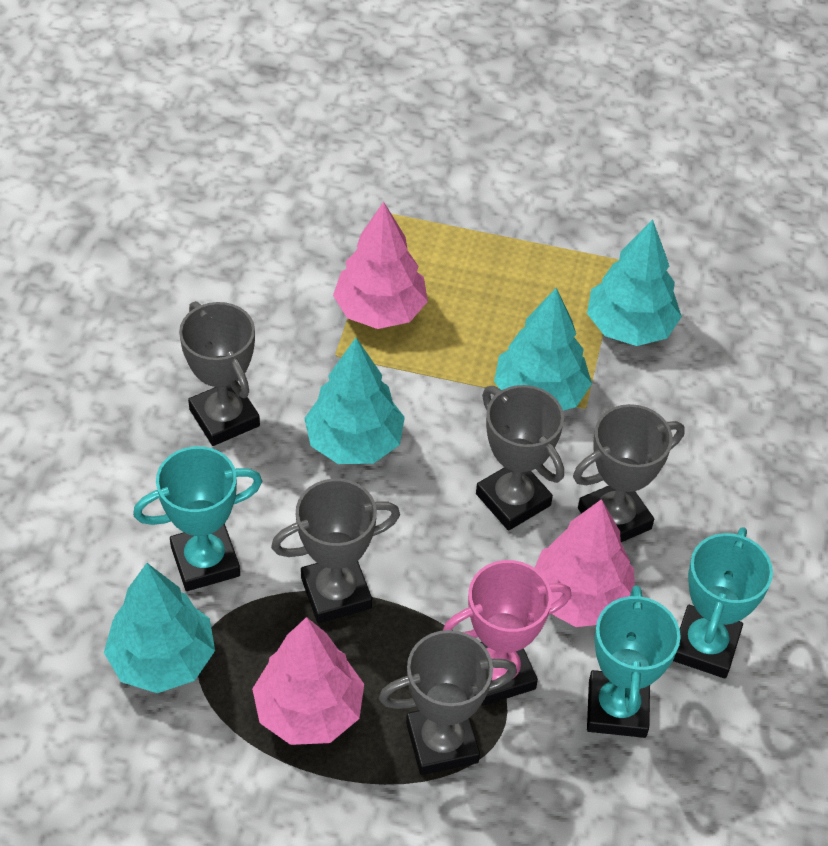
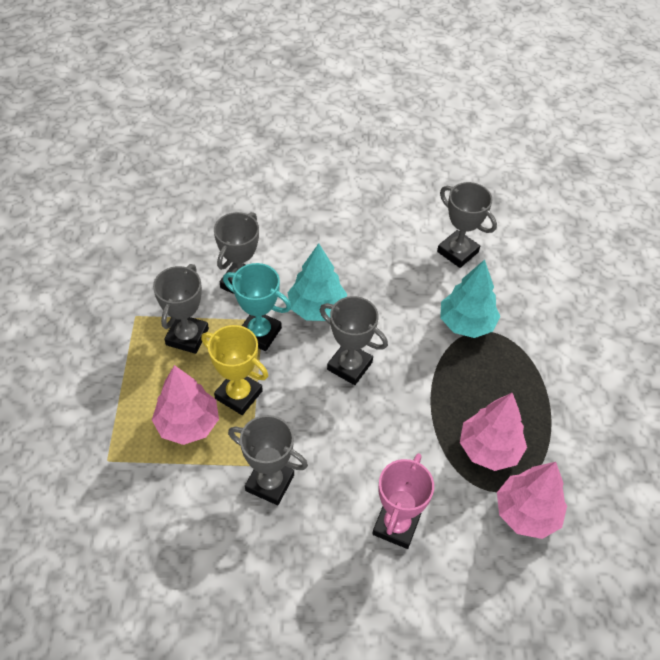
turquoise tree: 4 -> 2
turquoise trophy: 3 -> 1
yellow trophy: 0 -> 1

